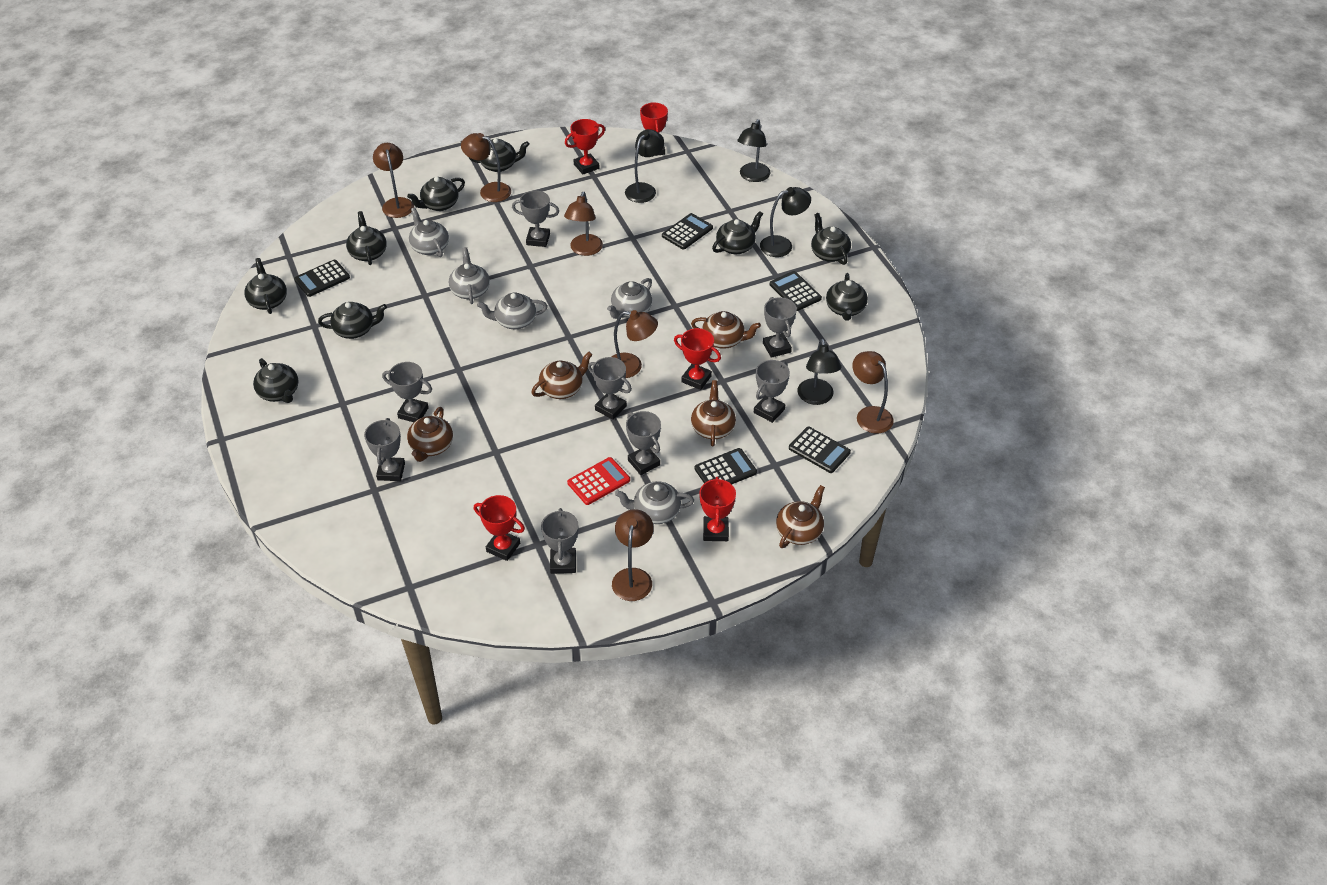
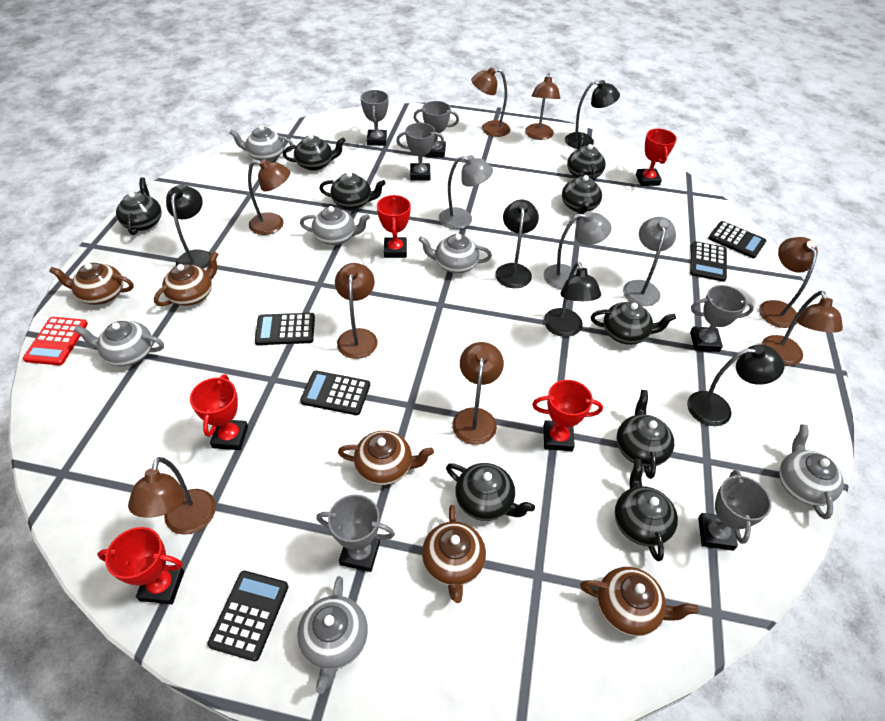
black lamp: 4 -> 5
brown lamp: 6 -> 8
grey lamp: 0 -> 3
grey teapot: 5 -> 6
grey trophy: 8 -> 6

